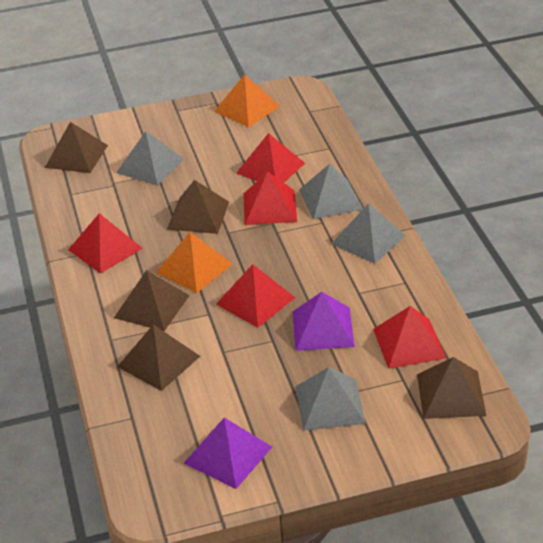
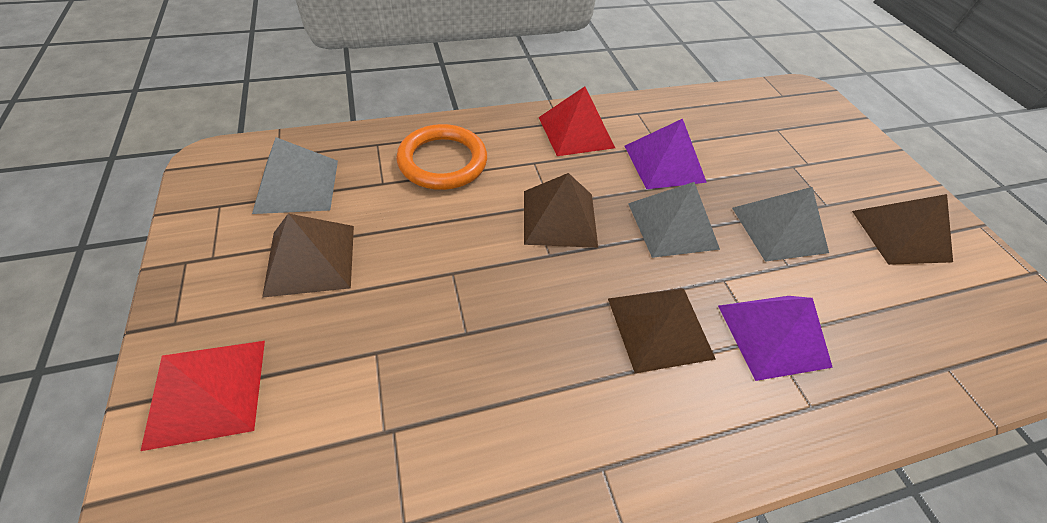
brown pyramid: 5 -> 4
grey pyramid: 4 -> 3
orange pyramid: 2 -> 0
orange ring: 0 -> 1
red pyramid: 5 -> 2

